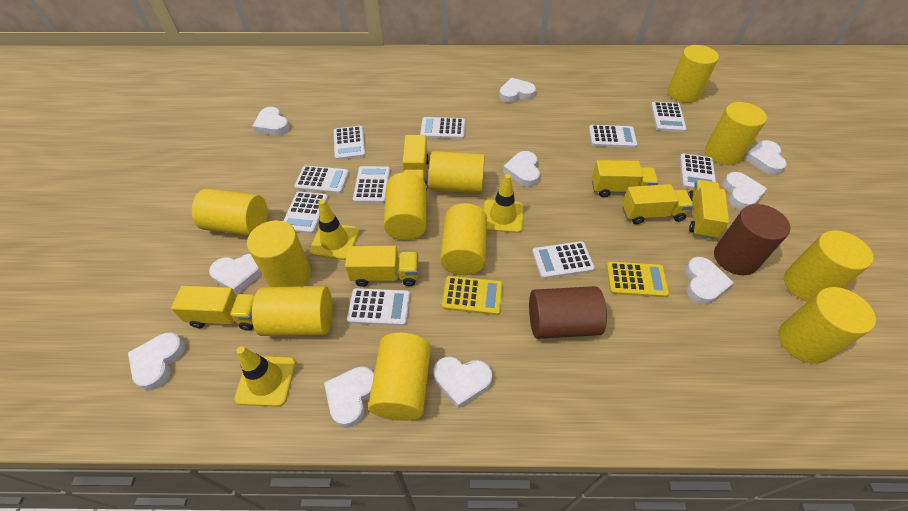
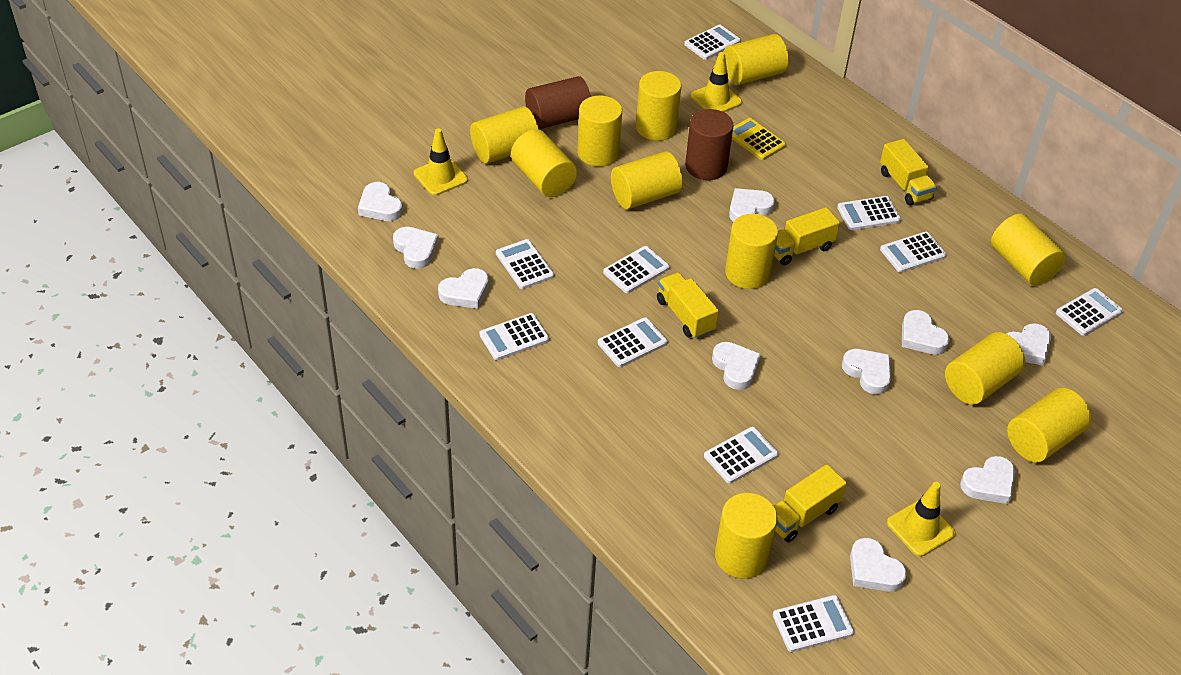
yellow calculator: 2 -> 1
yellow truck: 6 -> 4

